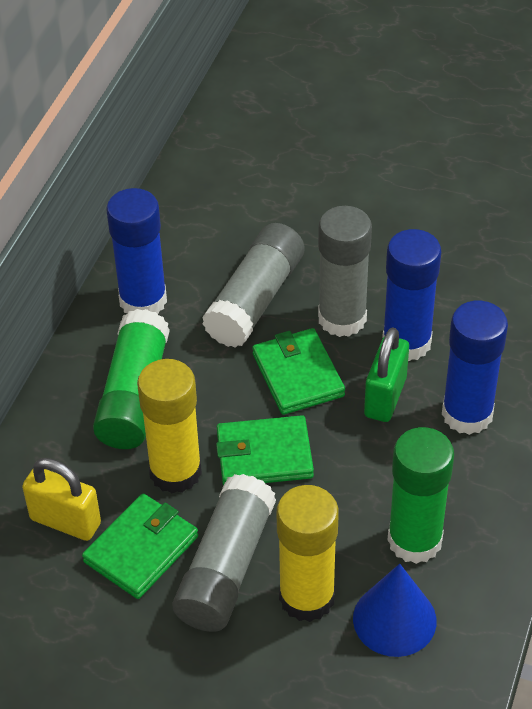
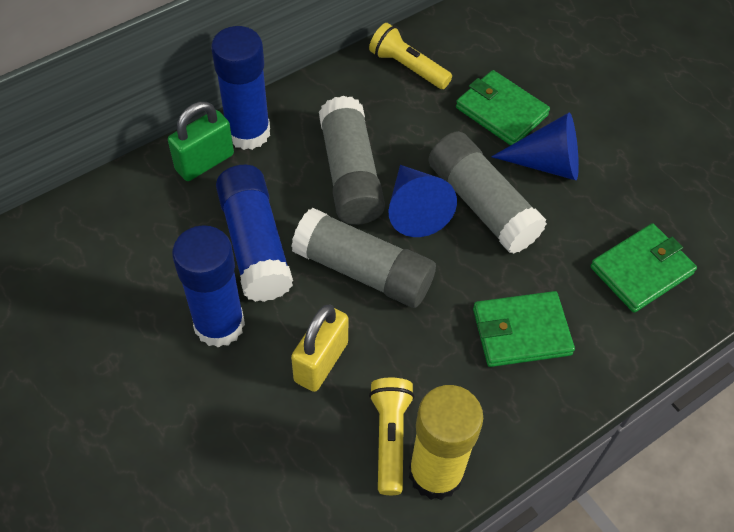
blue cone: 1 -> 2
green glue stick: 2 -> 0
yellow flashlight: 0 -> 2
yellow glue stick: 2 -> 1

